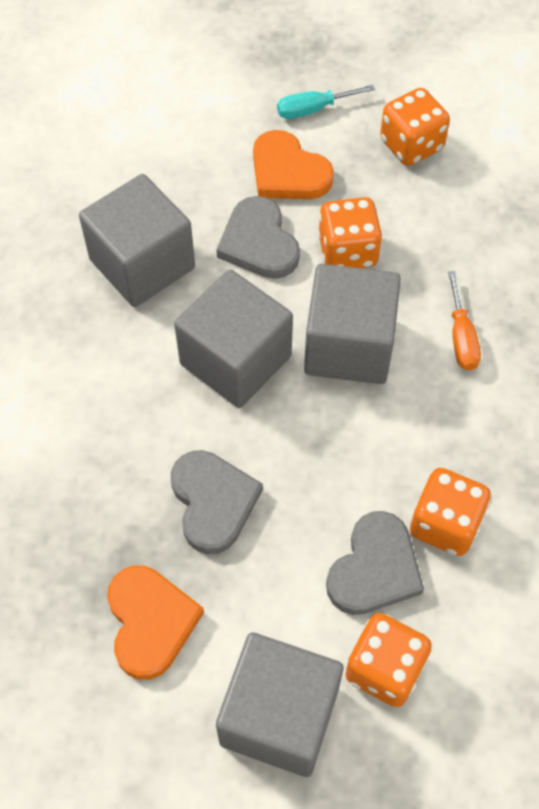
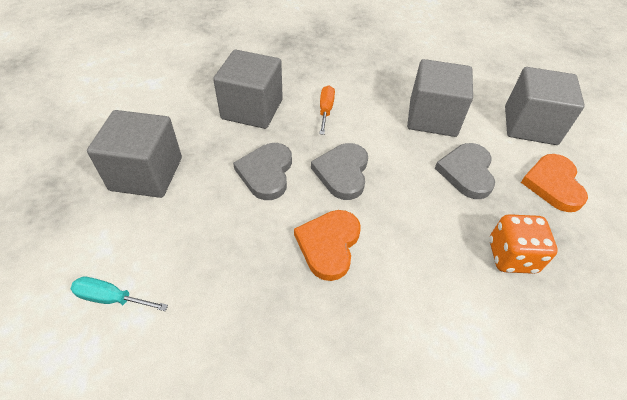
orange dice: 4 -> 1

